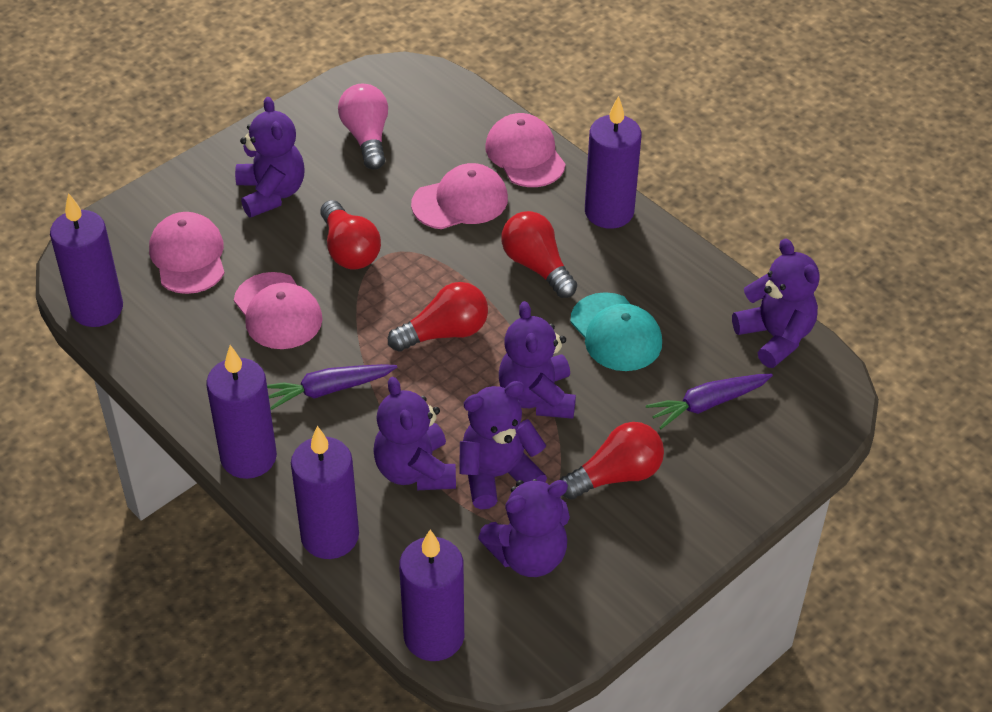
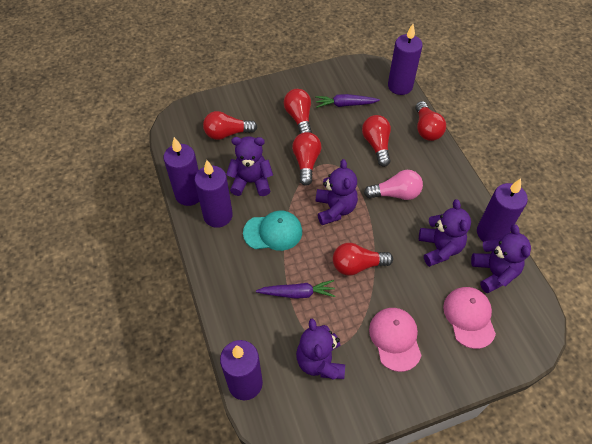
pink cap: 4 -> 2
purple teddy bear: 6 -> 5
red light bulb: 4 -> 6

